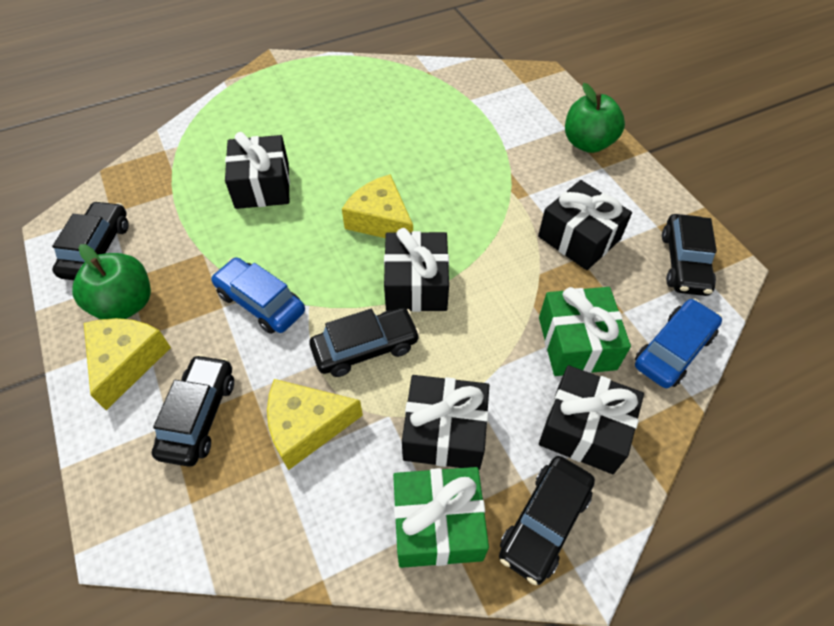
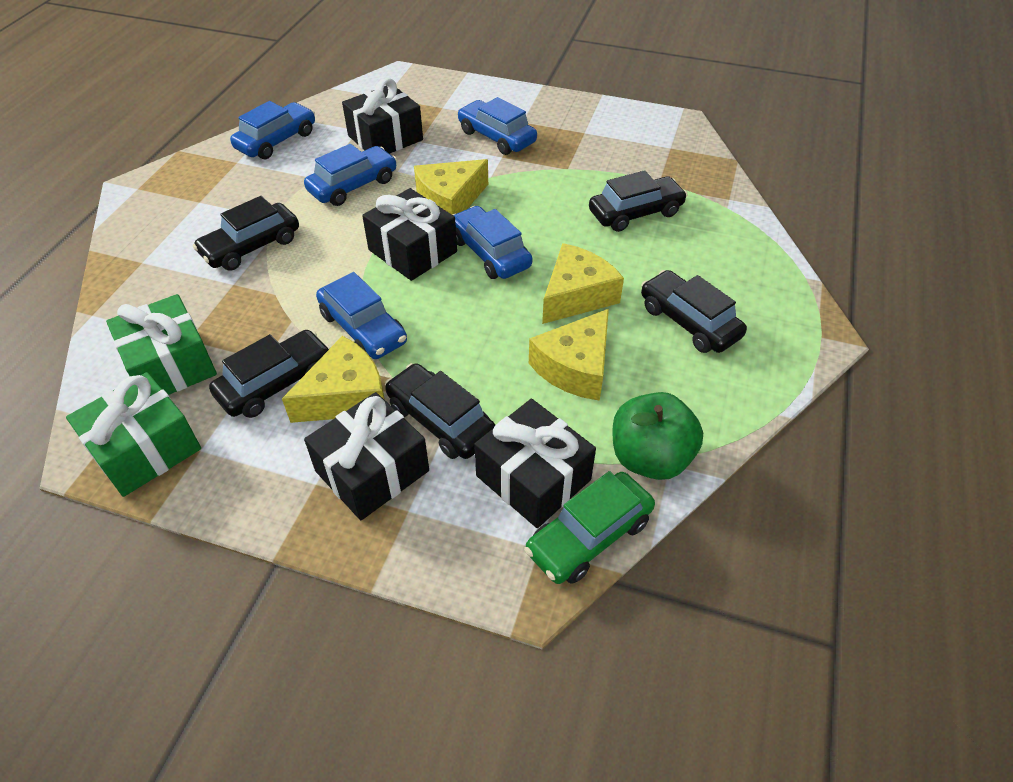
black gift: 5 -> 4
blue car: 2 -> 5
green apple: 2 -> 1
green car: 0 -> 1
yellow cheese: 3 -> 4

